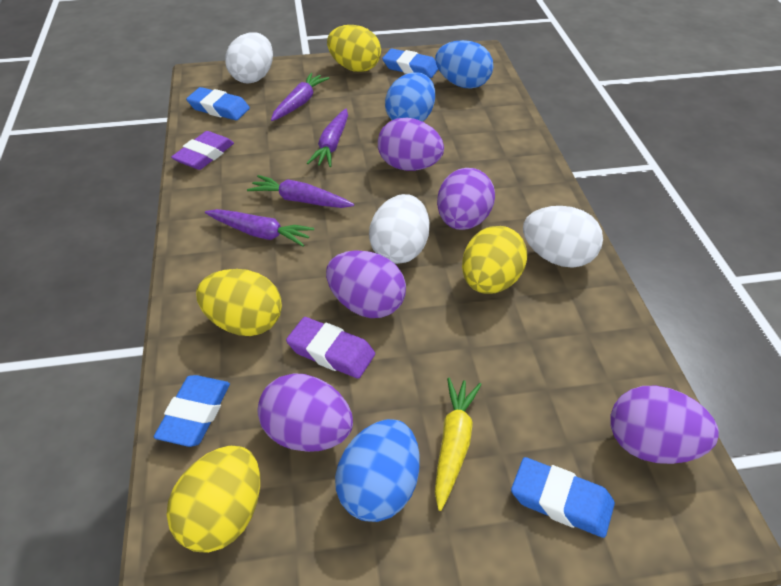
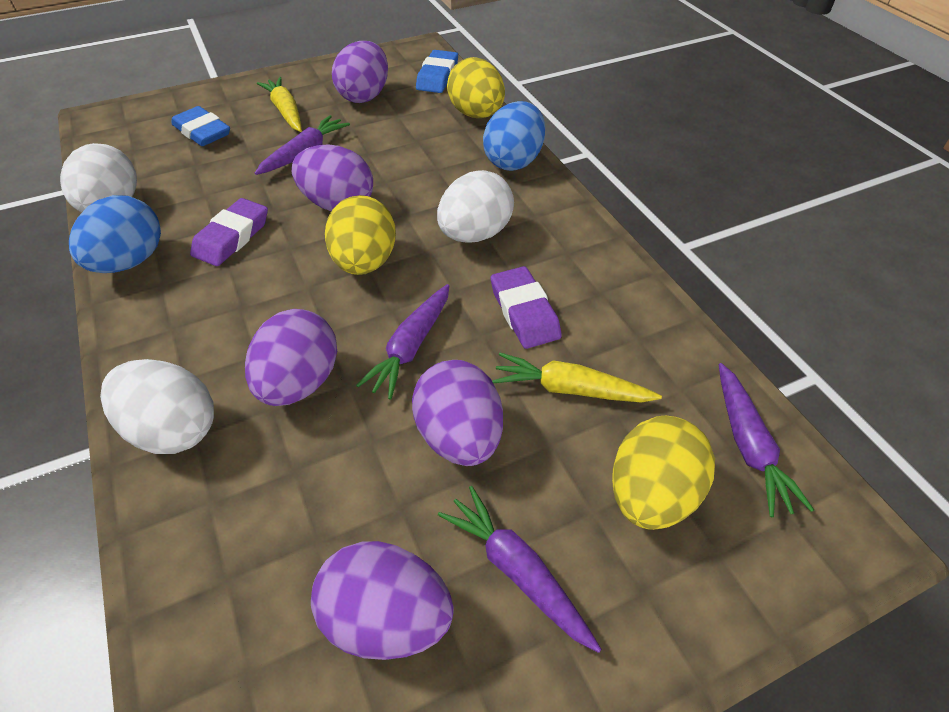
blue egg: 3 -> 2
blue eraser: 4 -> 2
yellow carrot: 1 -> 2
yellow egg: 4 -> 3

